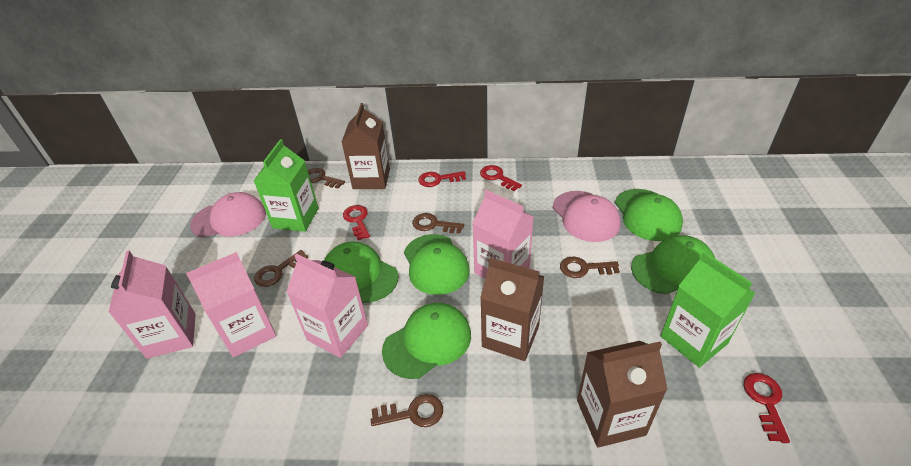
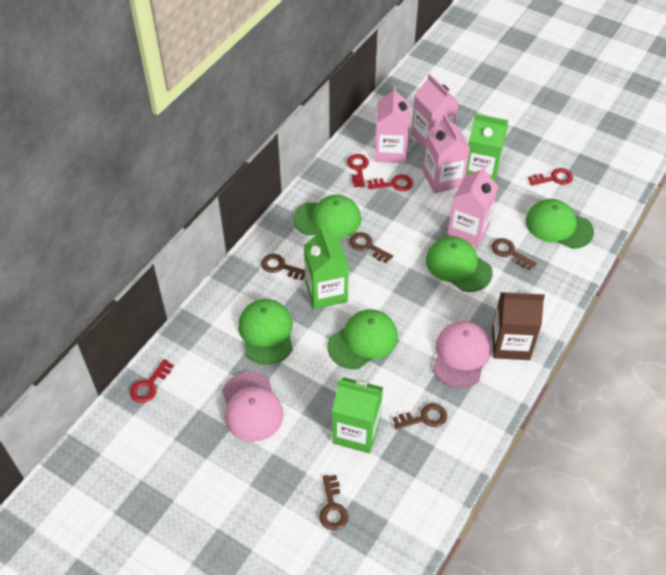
brown carton: 3 -> 1
green carton: 2 -> 3

